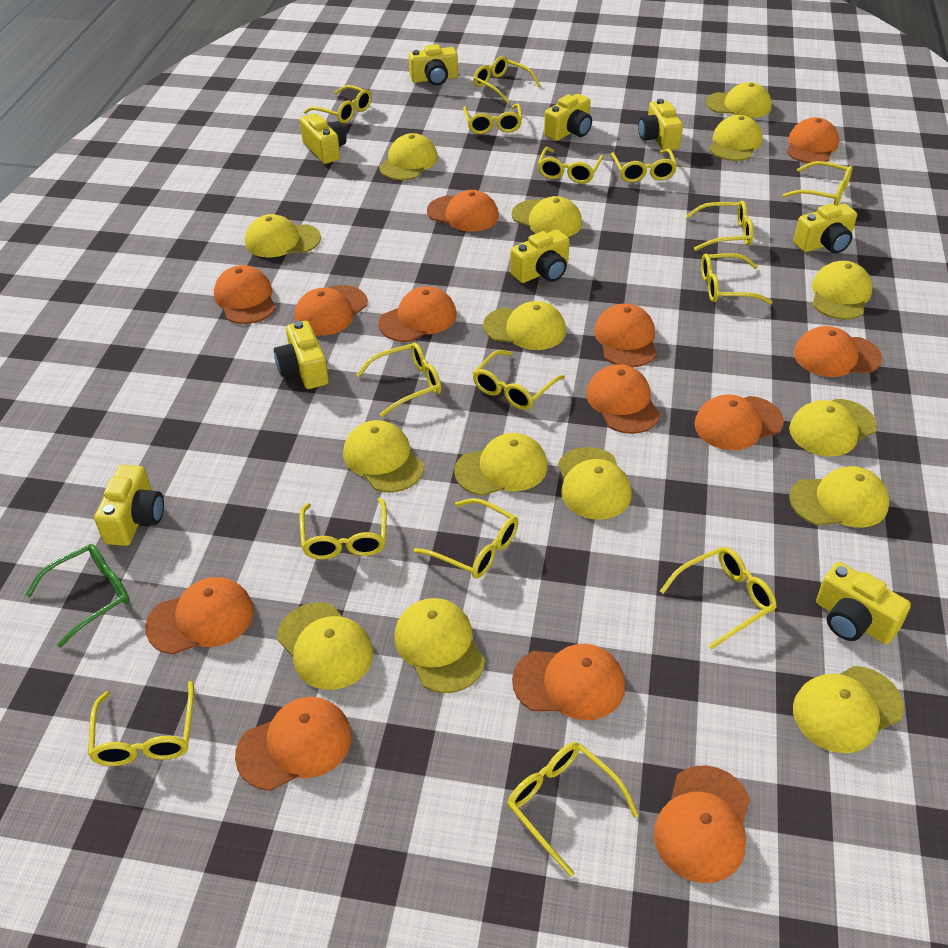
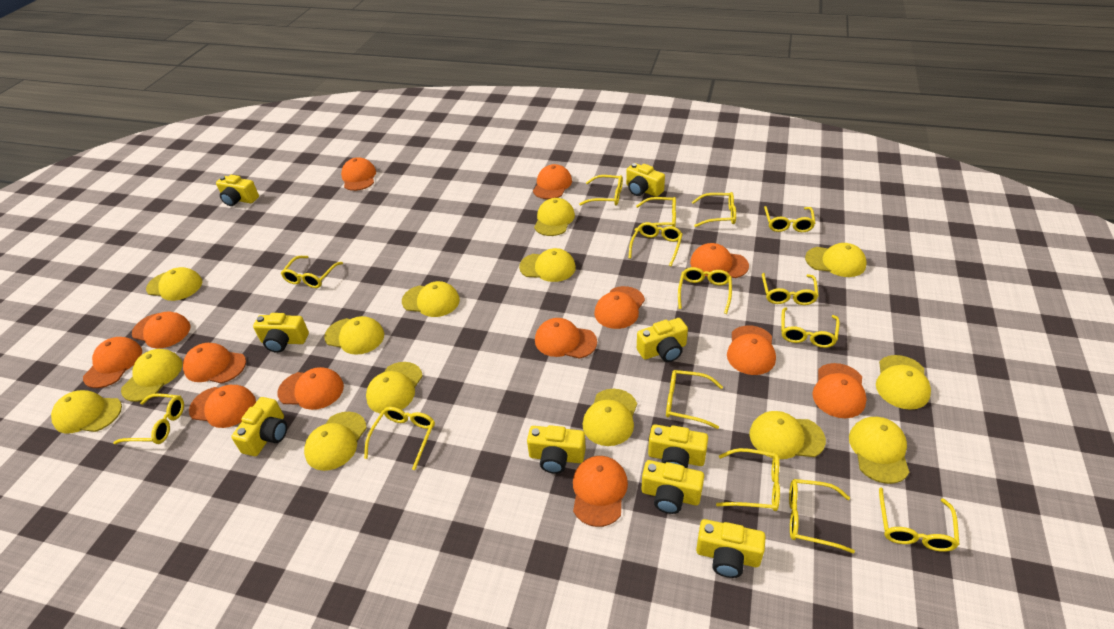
green glasses: 1 -> 0
yellow cap: 15 -> 14

